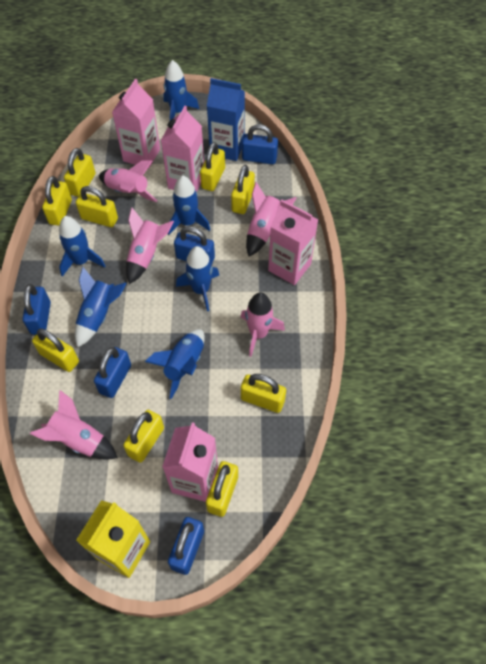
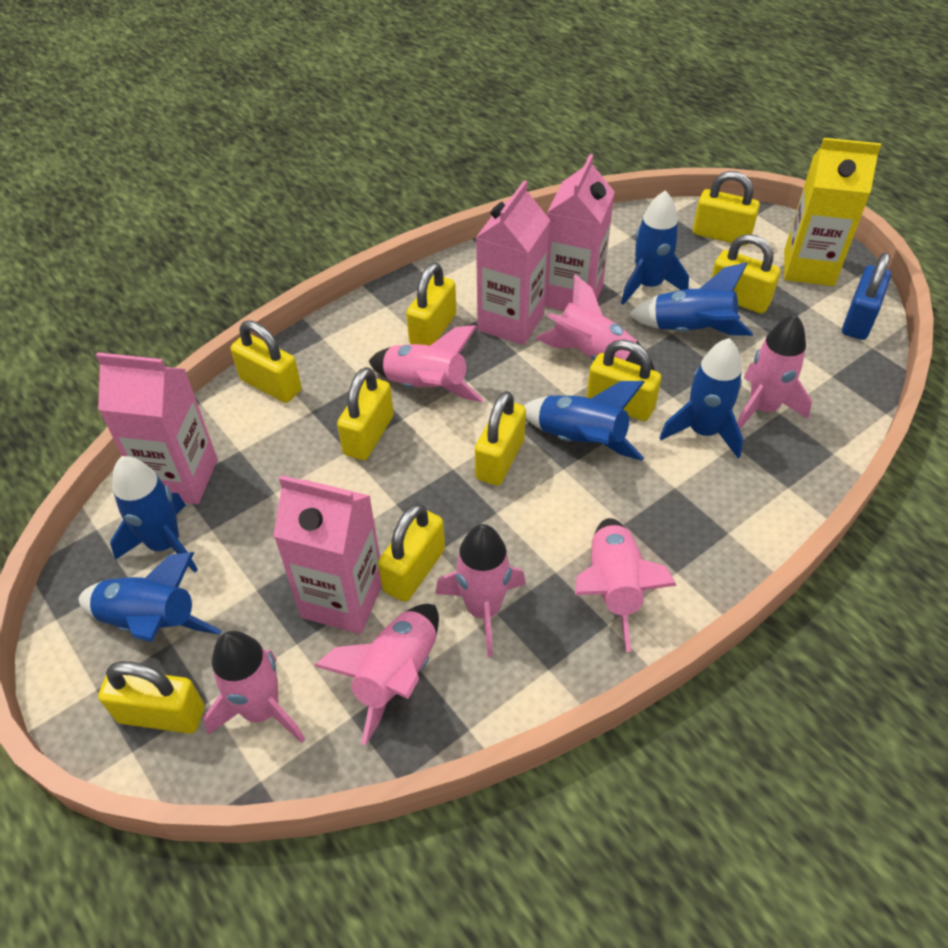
blue carton: 1 -> 0
blue padlock: 5 -> 1
pink rocket: 5 -> 7

